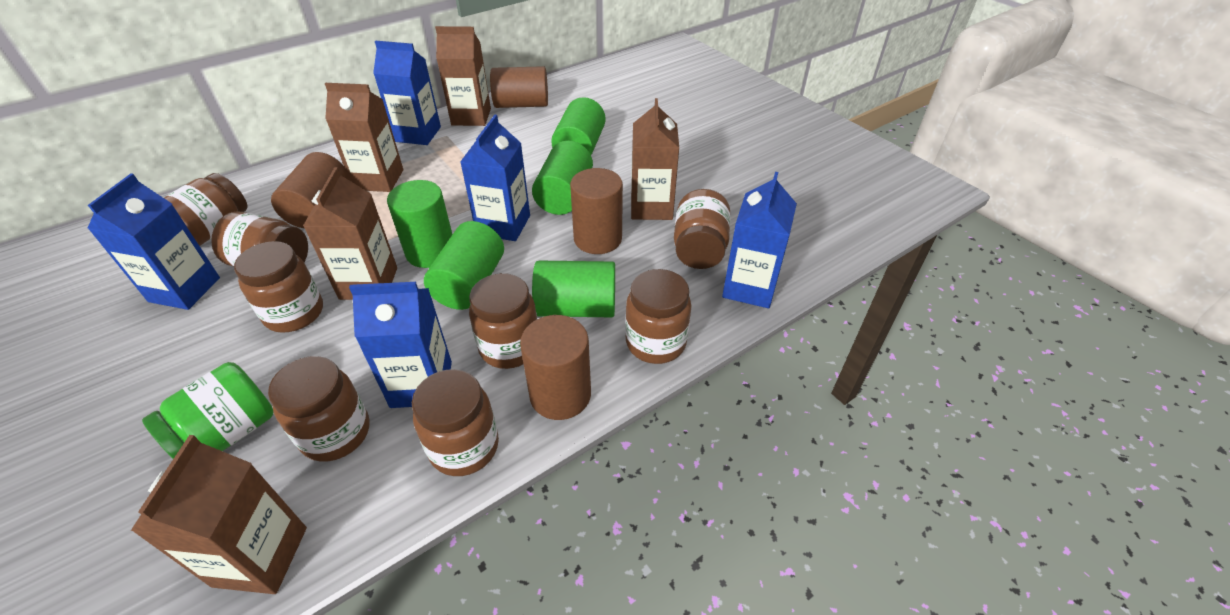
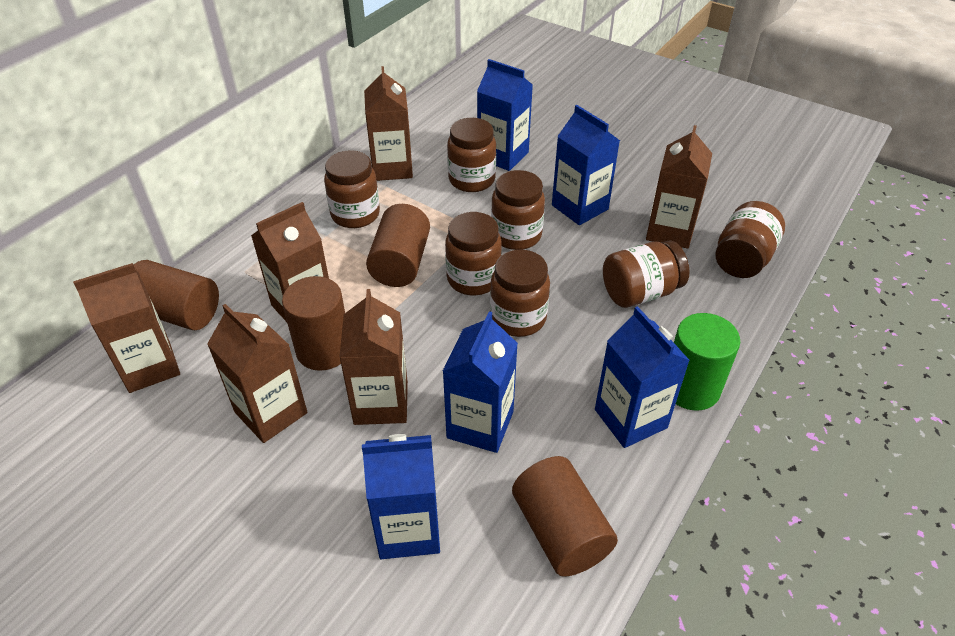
brown carton: 5 -> 6
brown jar: 8 -> 7
green cylinder: 5 -> 1
green jar: 1 -> 0

